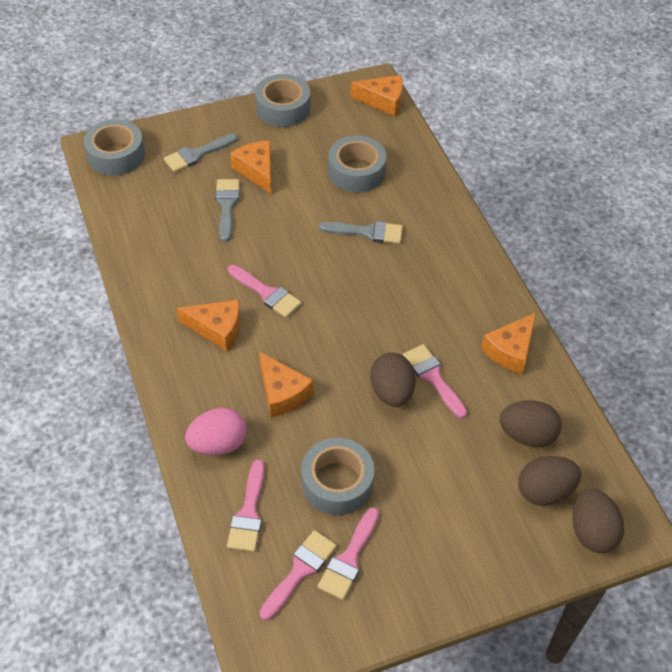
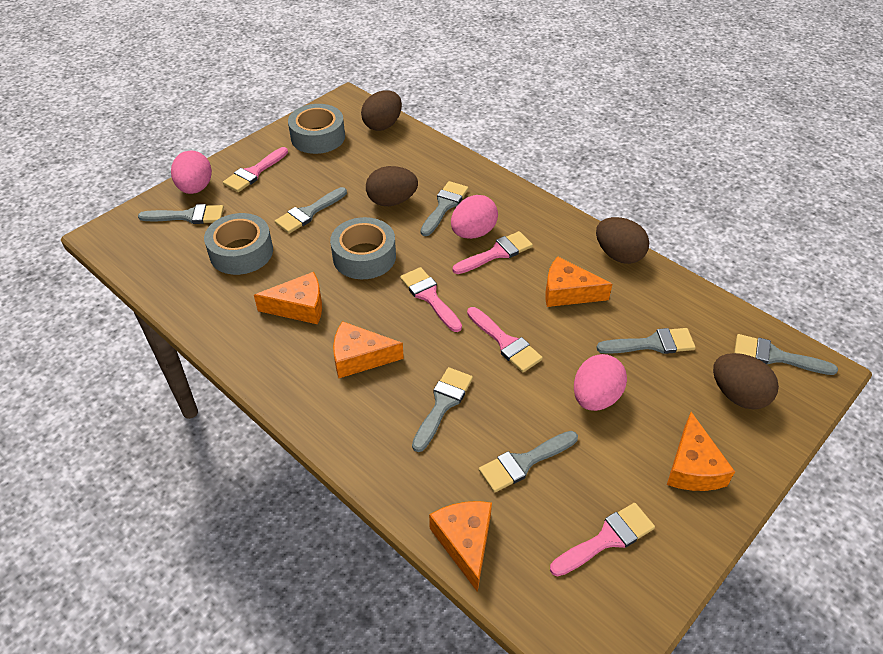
grey brush: 3 -> 7
grey tape: 4 -> 3
pink egg: 1 -> 3

